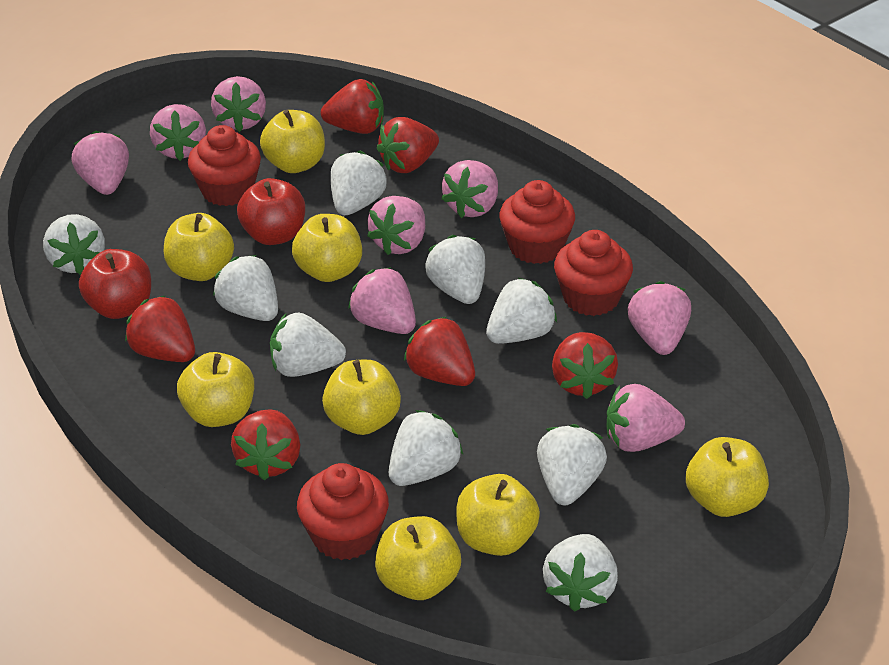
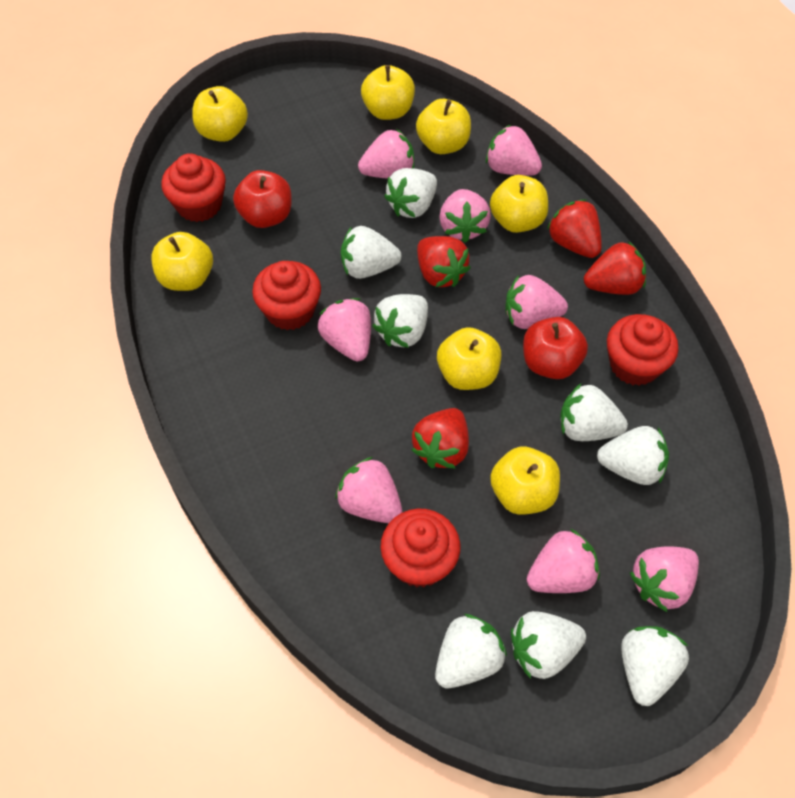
red strawberry: 6 -> 4
white strawberry: 9 -> 8
yellow apple: 8 -> 7

